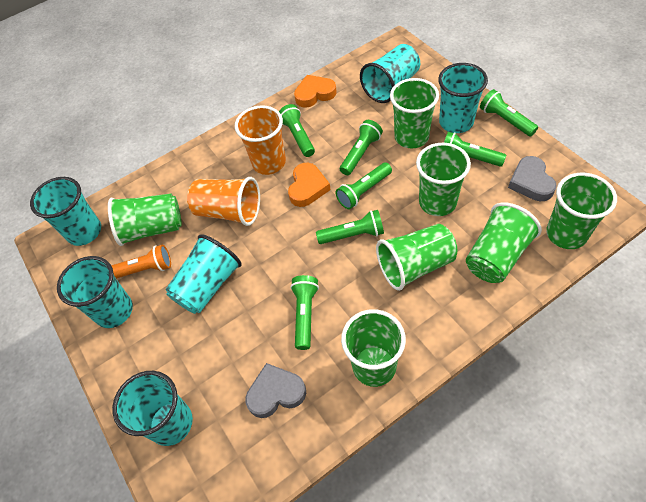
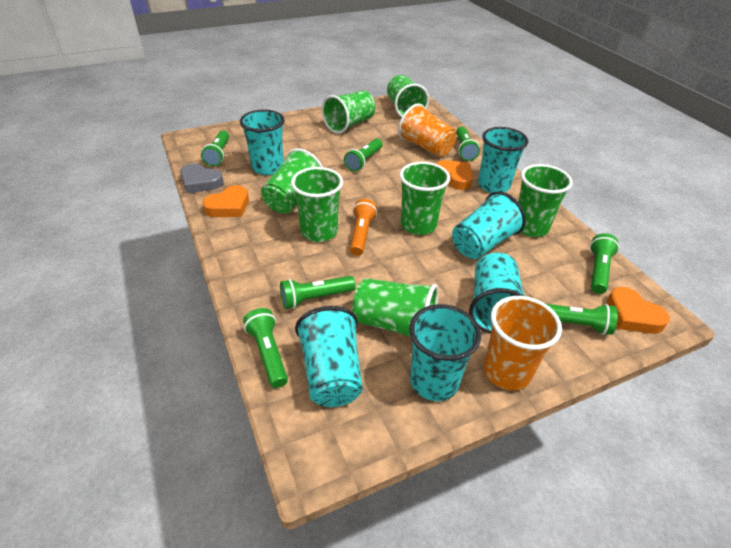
grey heart: 2 -> 1
orange heart: 2 -> 3

